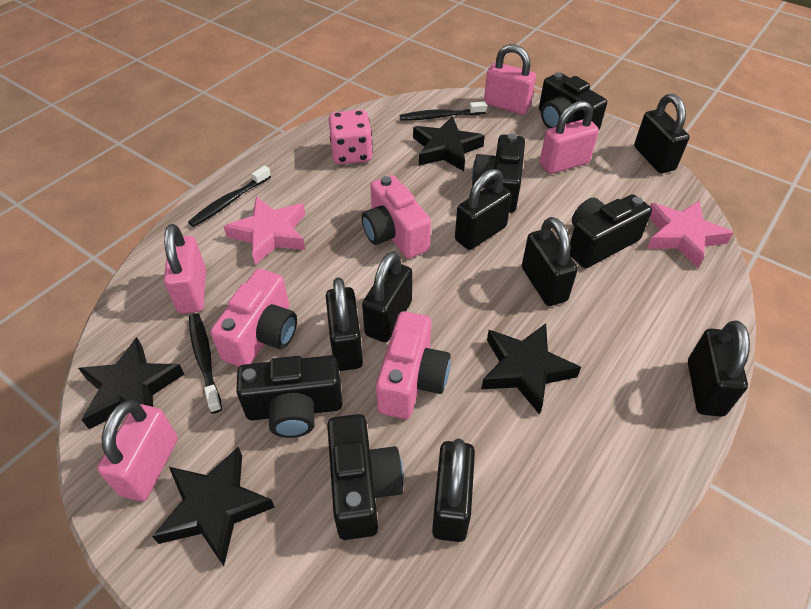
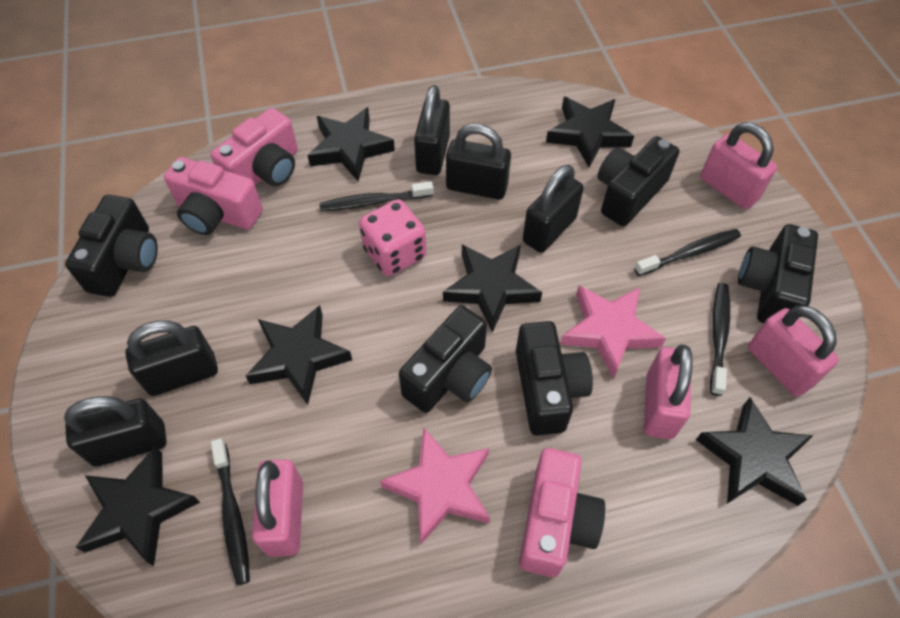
black padlock: 7 -> 5
black star: 4 -> 6
black toothbrush: 3 -> 4

